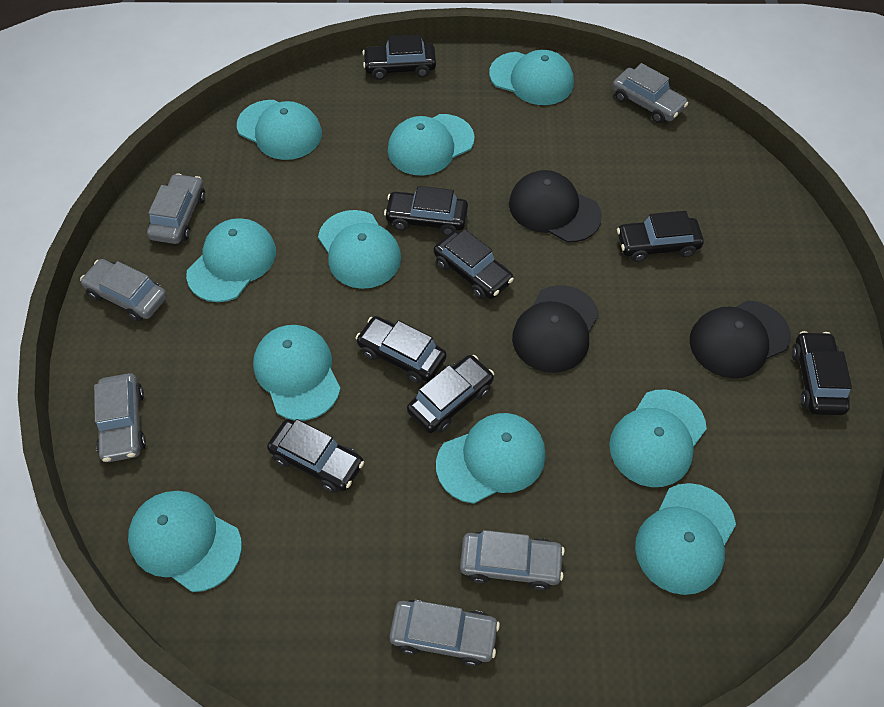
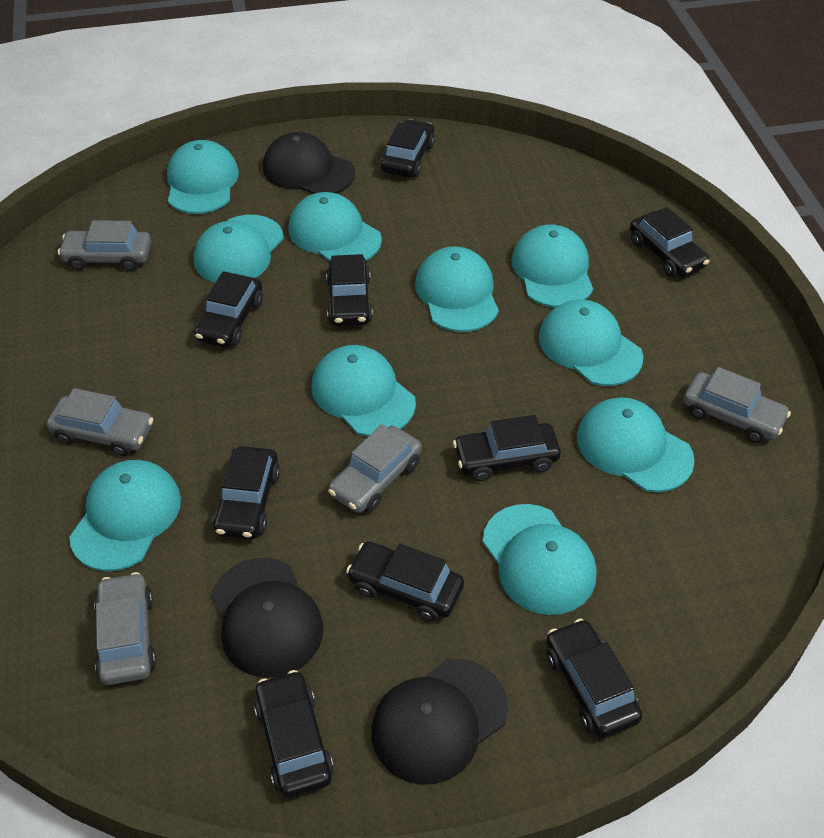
black car: 8 -> 9
grey car: 6 -> 5

